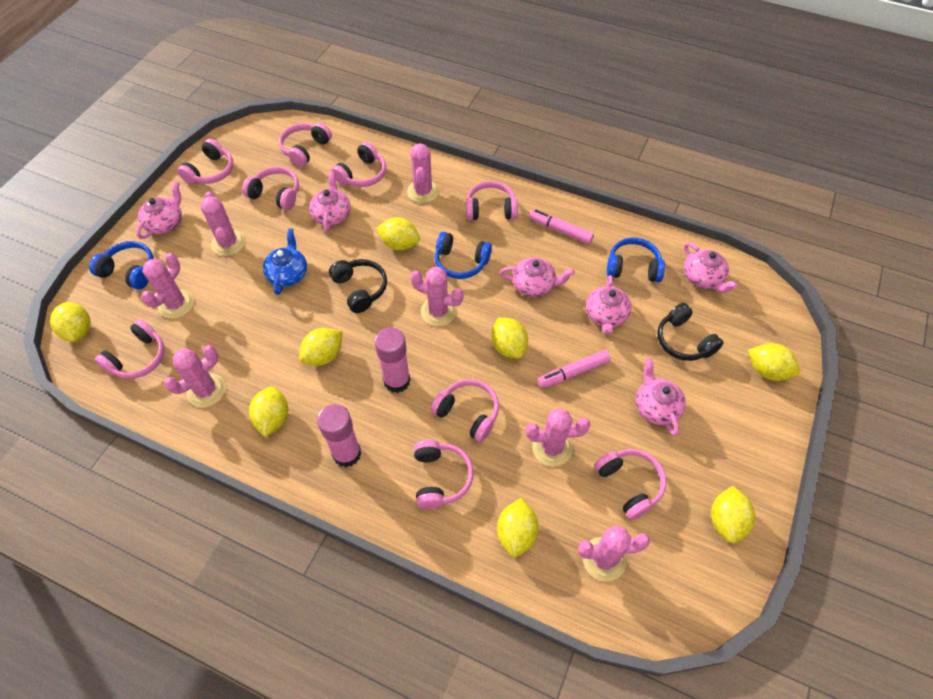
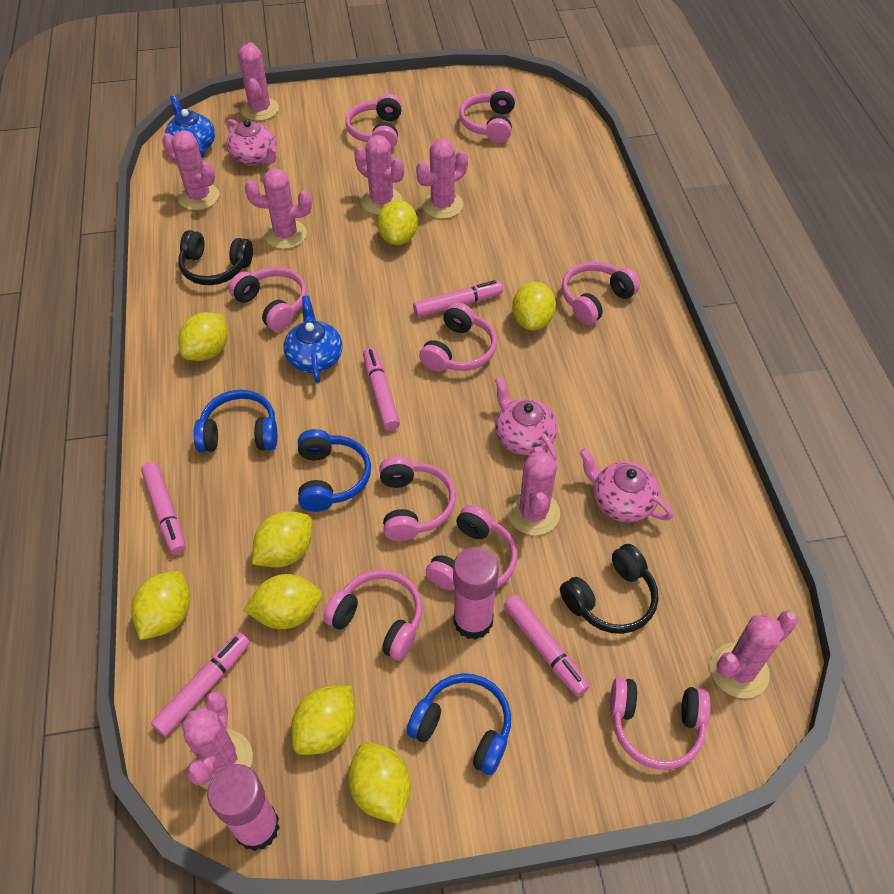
blue teapot: 1 -> 2
pink cactus: 7 -> 8
pink marker: 2 -> 5
pink teapot: 6 -> 3

